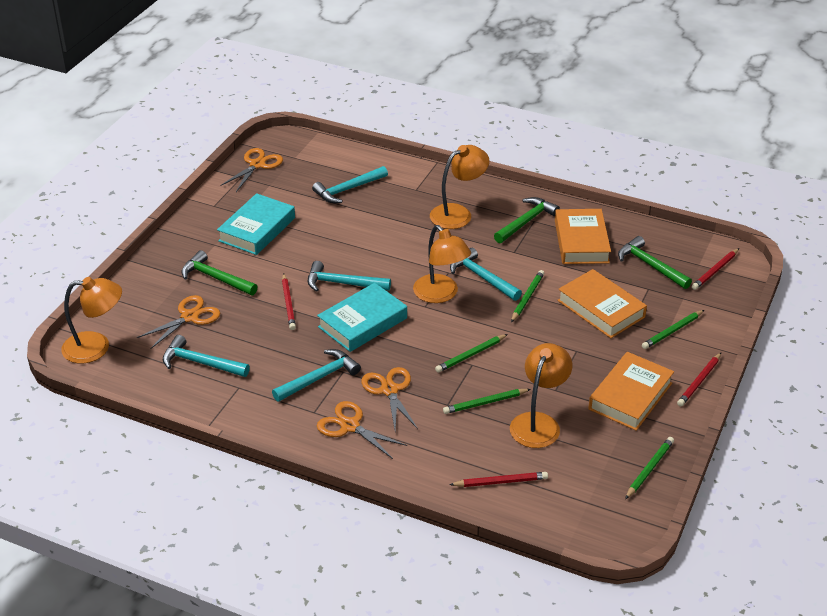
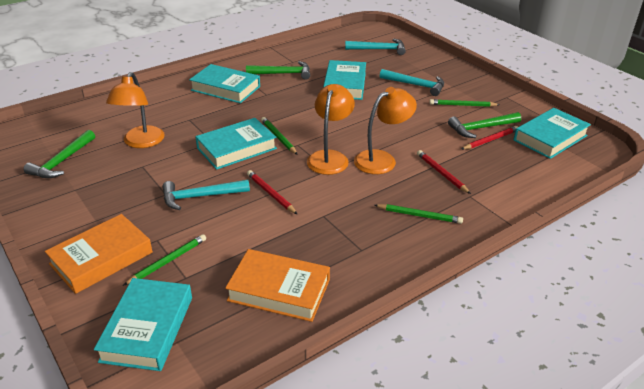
green pencil: 5 -> 4
orange book: 3 -> 2
orange lamp: 4 -> 3
orange scissors: 4 -> 0
red pencil: 4 -> 3
turquoise book: 2 -> 5
turquoise hammer: 5 -> 3

